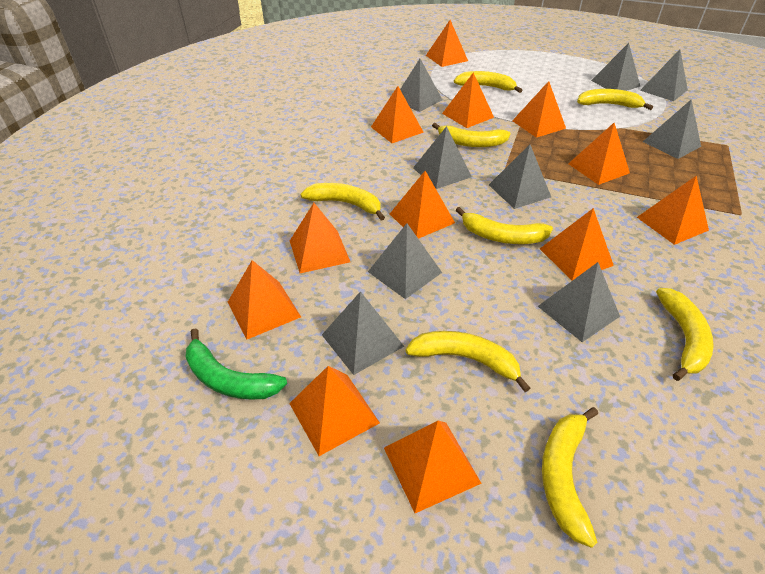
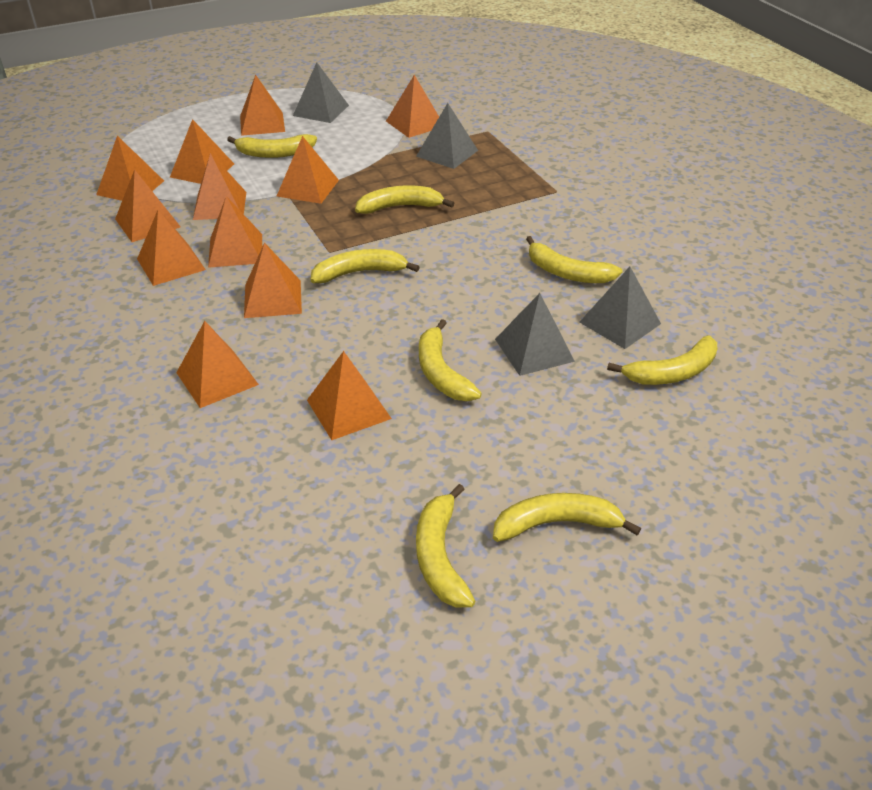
green banana: 1 -> 0
grey pyramid: 9 -> 4

